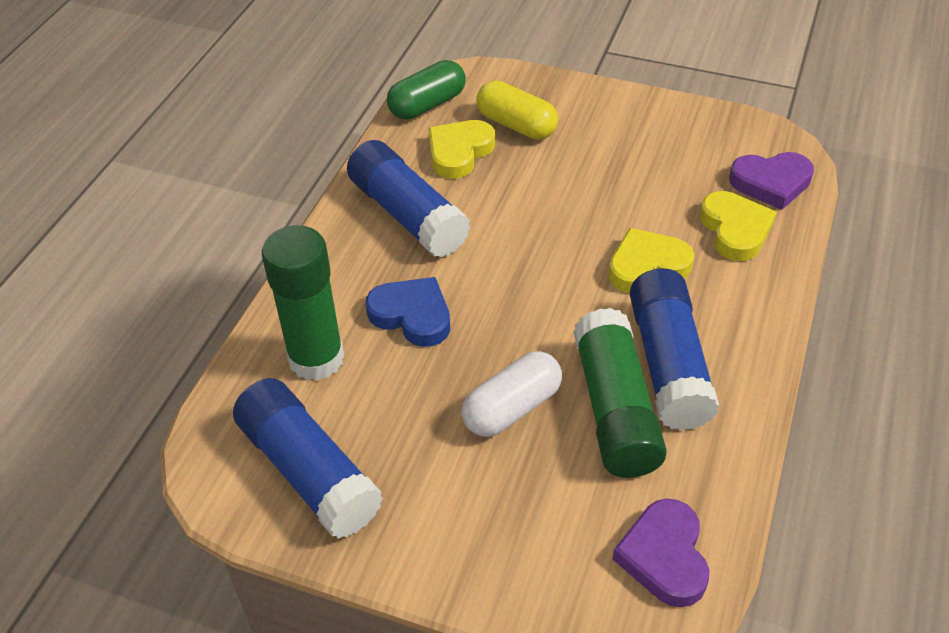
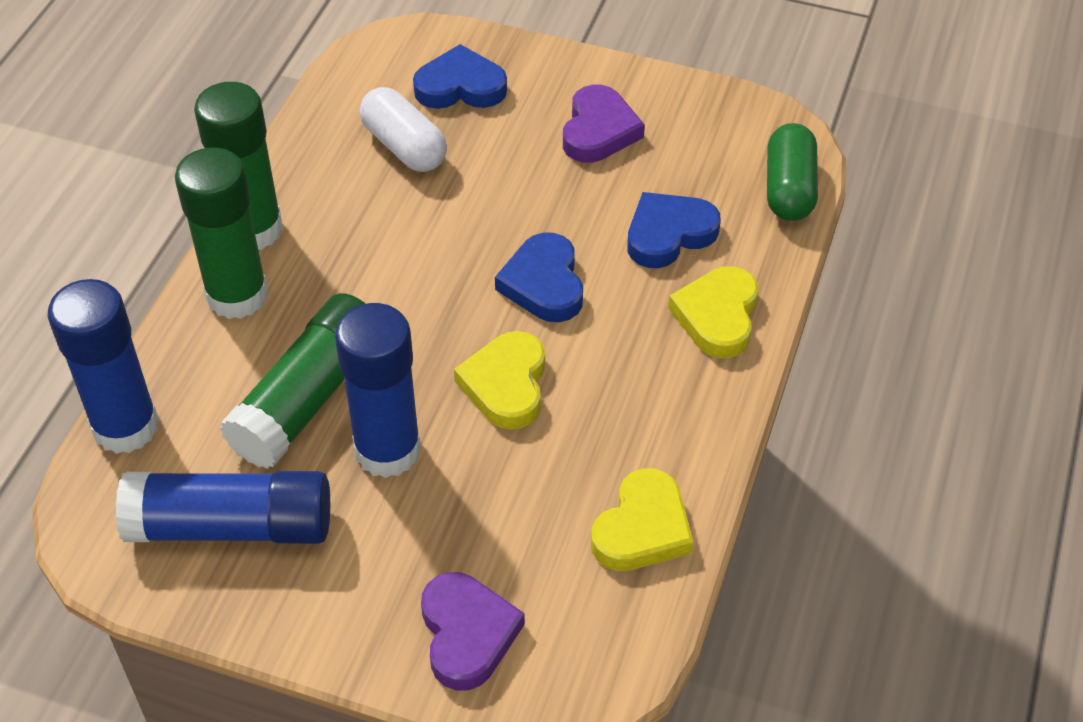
blue heart: 1 -> 3
green glue stick: 2 -> 3
yellow capsule: 1 -> 0

